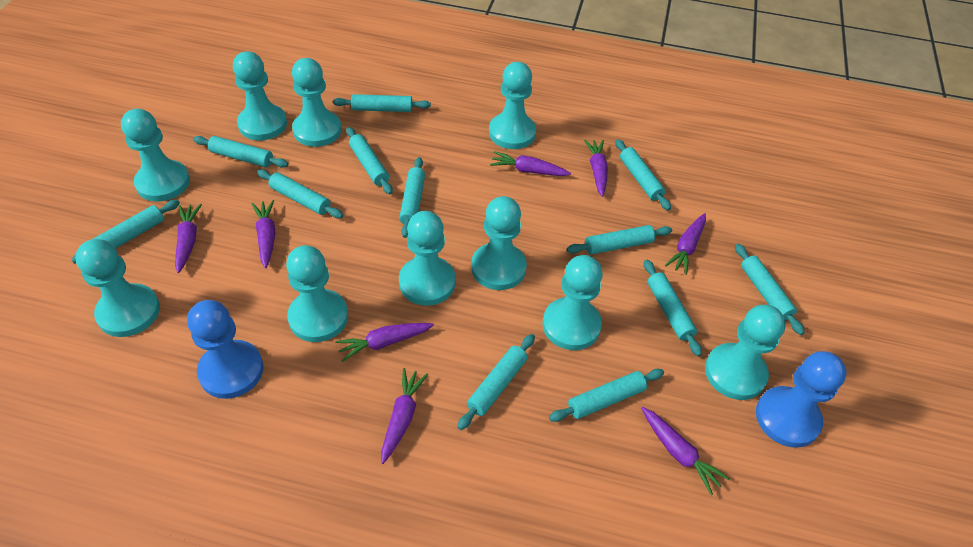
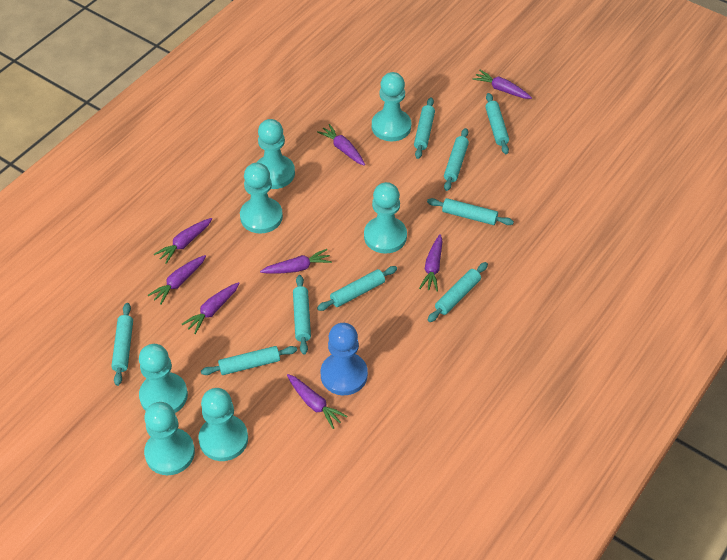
blue pawn: 2 -> 1
turquoise pawn: 10 -> 7
turquoise rolling pin: 12 -> 9

